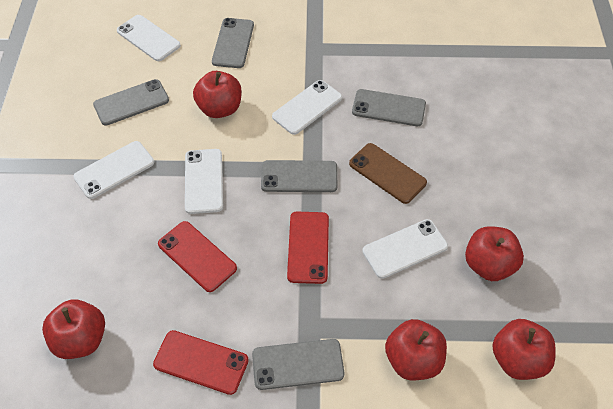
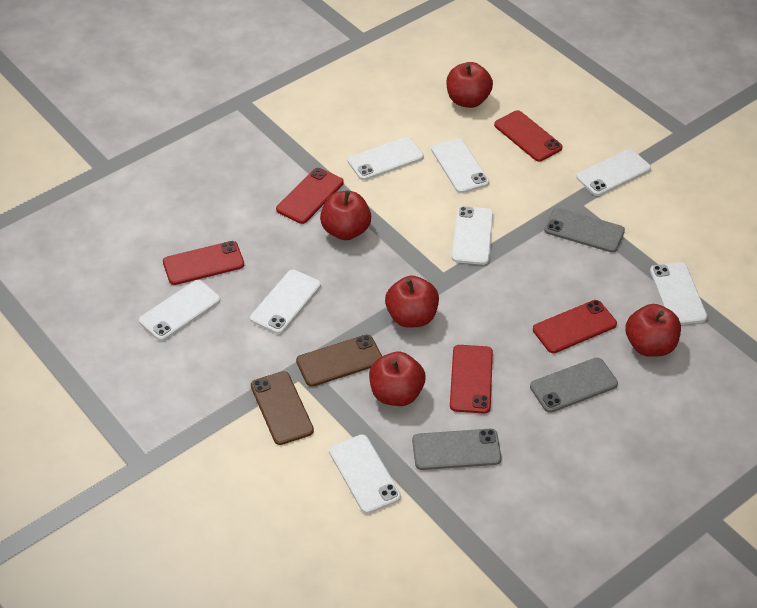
brown phone: 1 -> 2
grey phone: 5 -> 3
red phone: 3 -> 5
white phone: 5 -> 8

